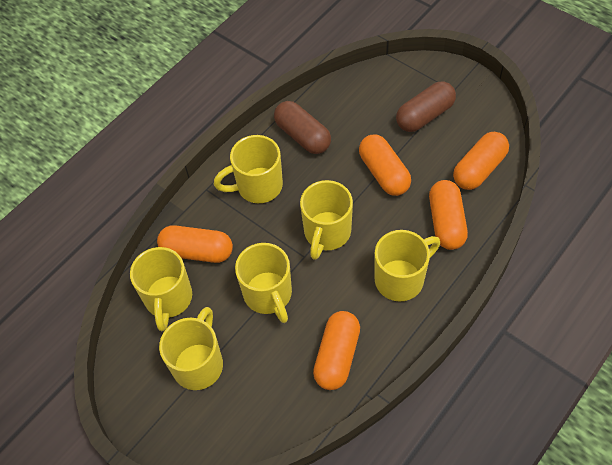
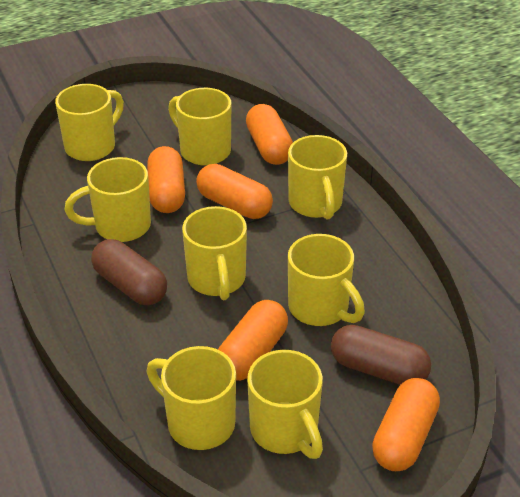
yellow mug: 6 -> 8

